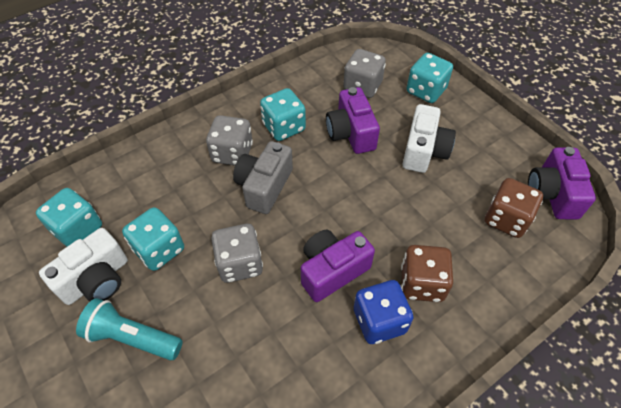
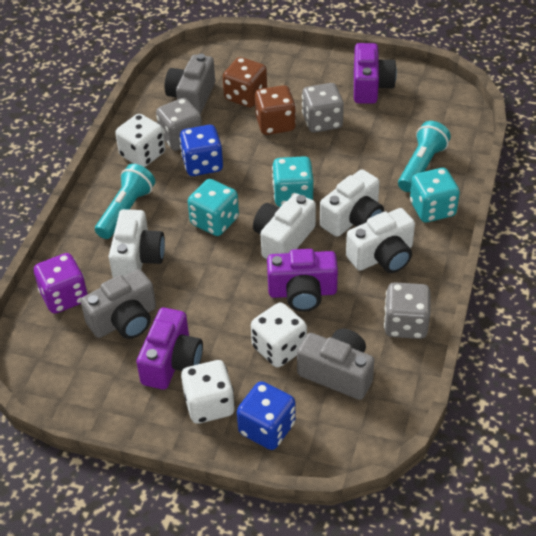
blue dice: 1 -> 2
grey camera: 1 -> 3
purple dice: 0 -> 1
turquoise dice: 4 -> 3
turquoise flashlight: 1 -> 2
white camera: 2 -> 4
white dice: 0 -> 3

